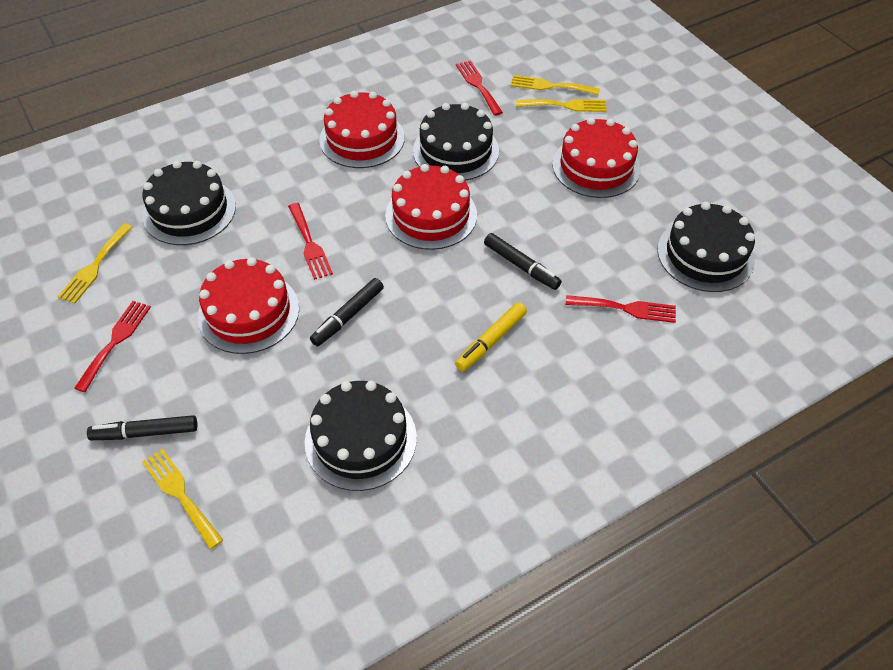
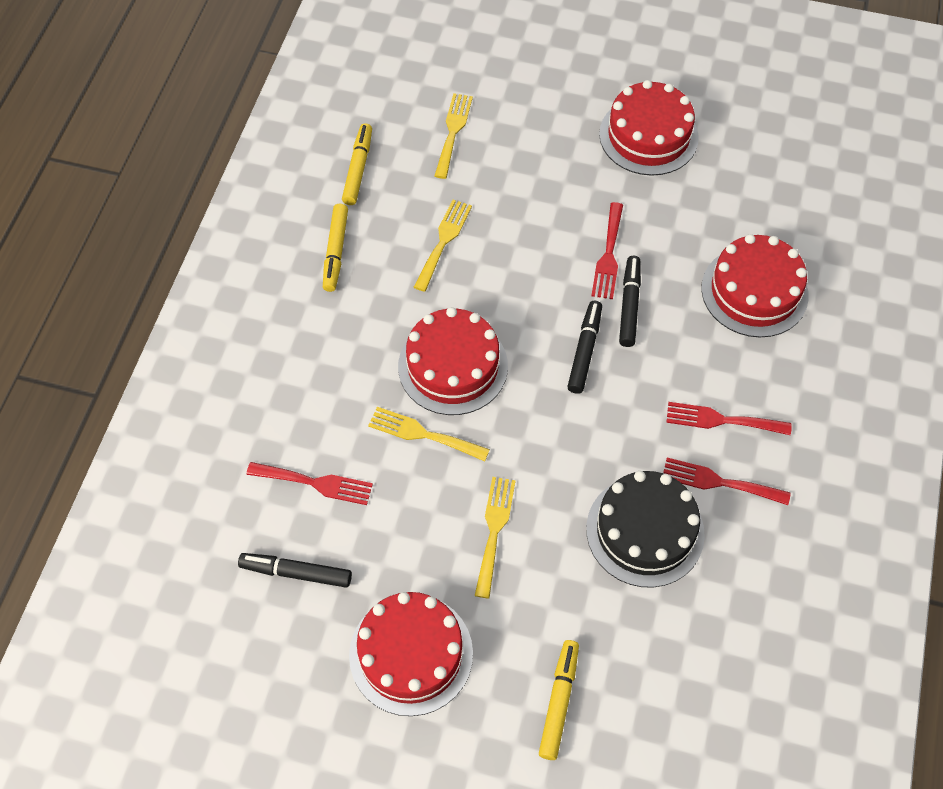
black cake: 4 -> 1
yellow marker: 1 -> 3

